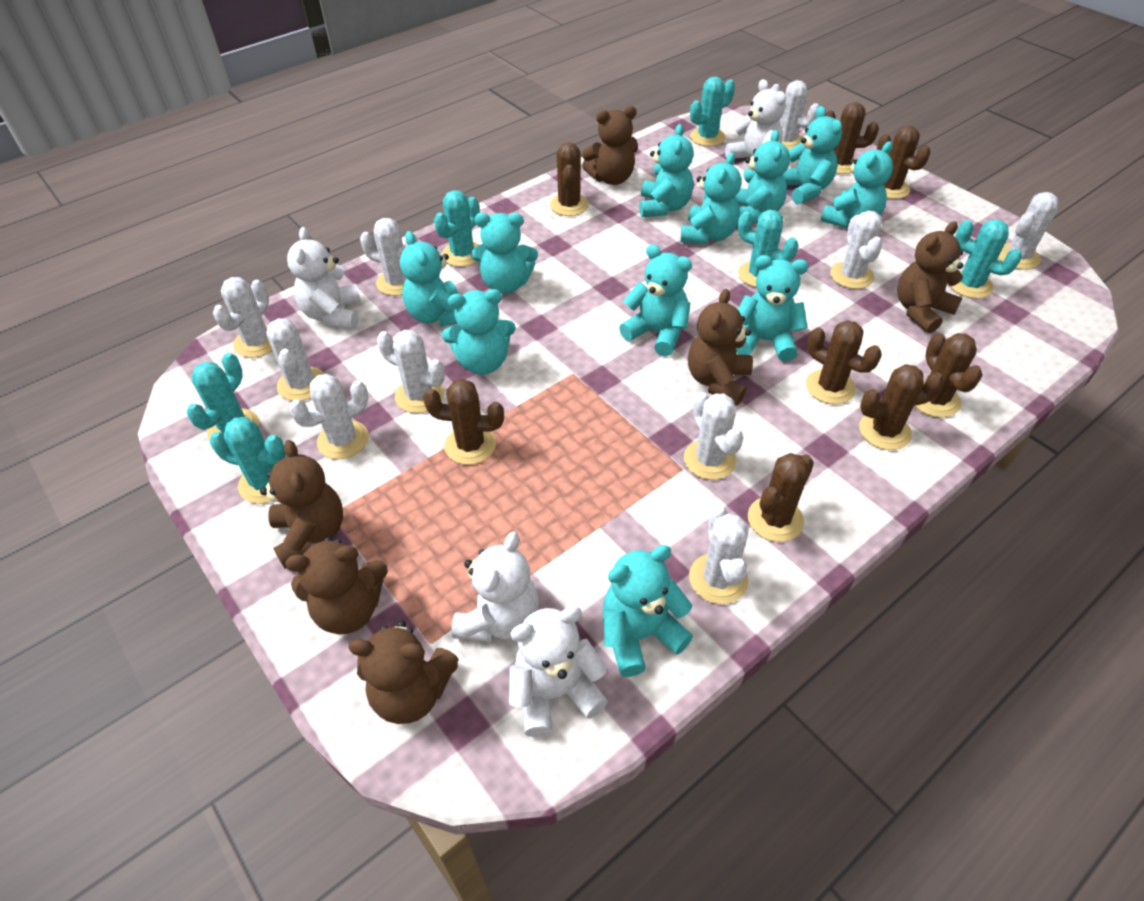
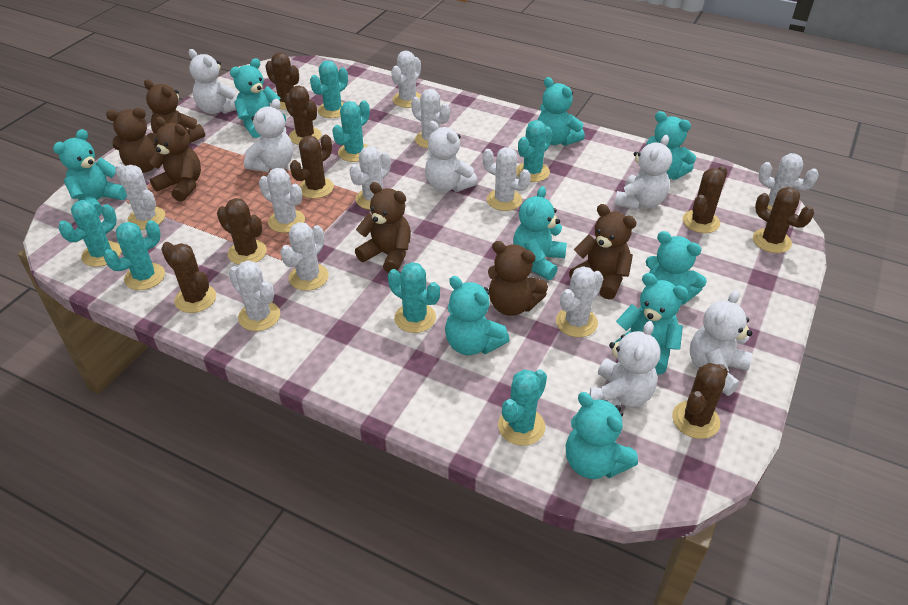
turquoise cactus: 6 -> 7
turquoise teddy bear: 11 -> 9
white teddy bear: 4 -> 6

